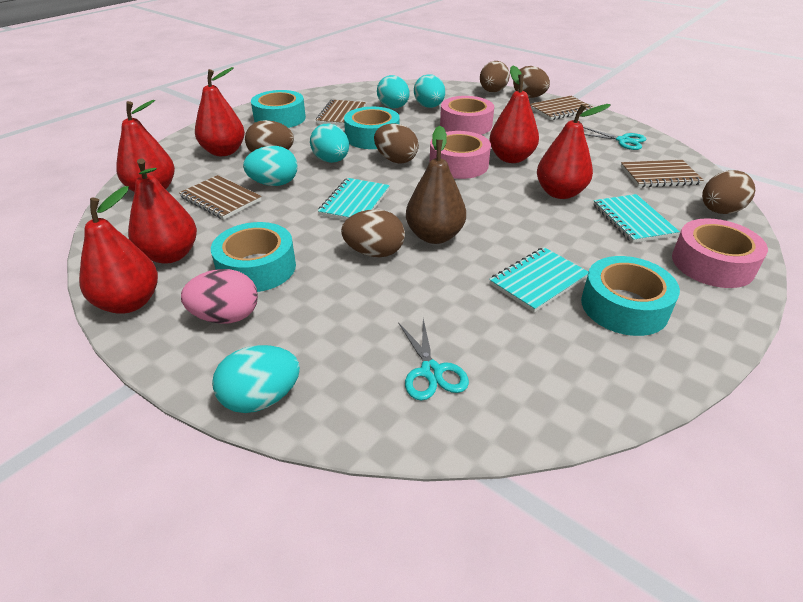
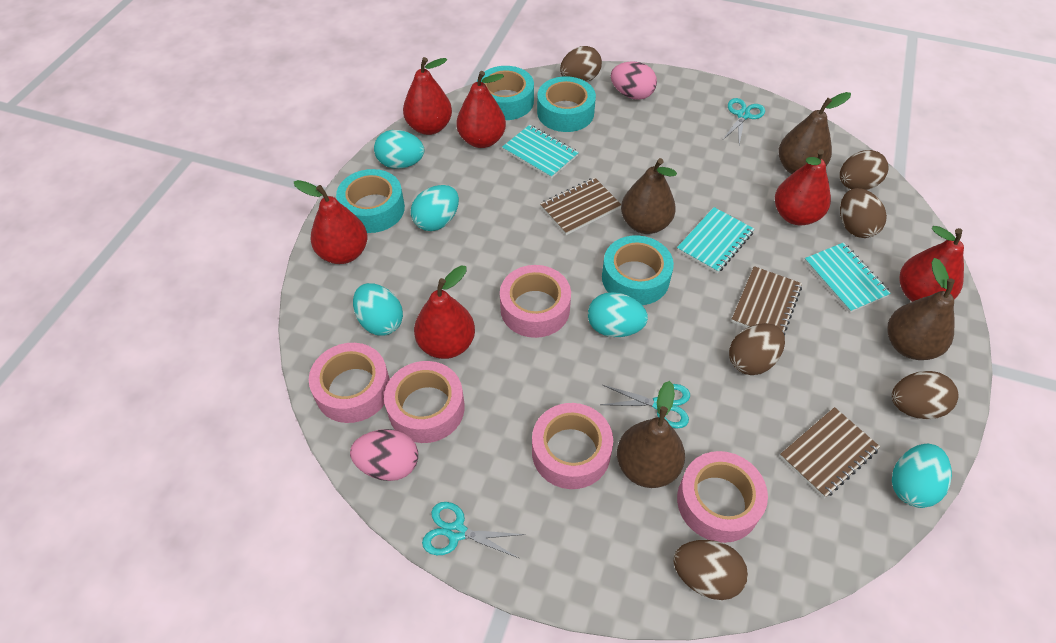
brown notebook: 4 -> 3
brown pear: 1 -> 4
pink egg: 1 -> 2
pink tape: 3 -> 5
turquoise scissors: 2 -> 3

